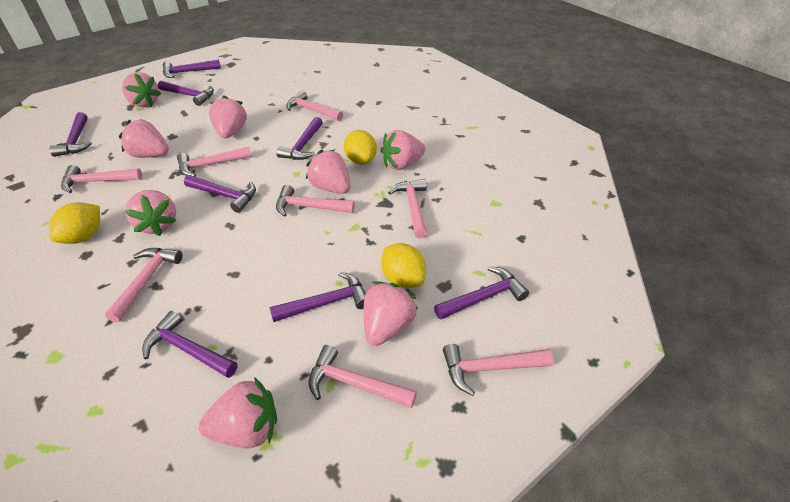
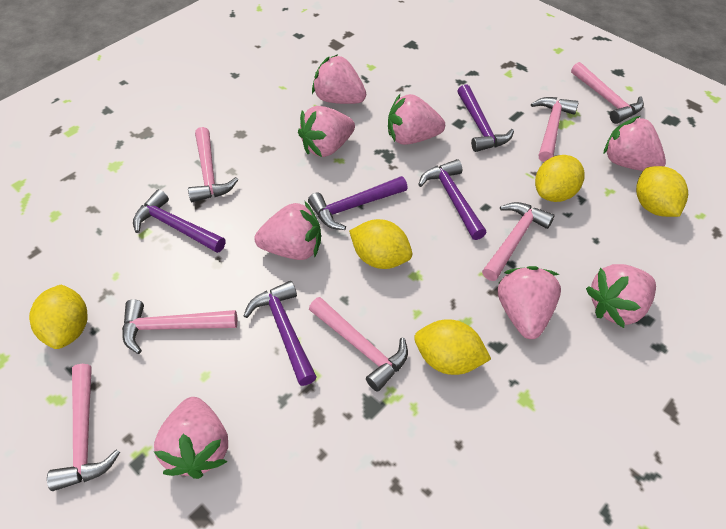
pink hammer: 8 -> 7
purple hammer: 8 -> 5
yellow lemon: 3 -> 5

